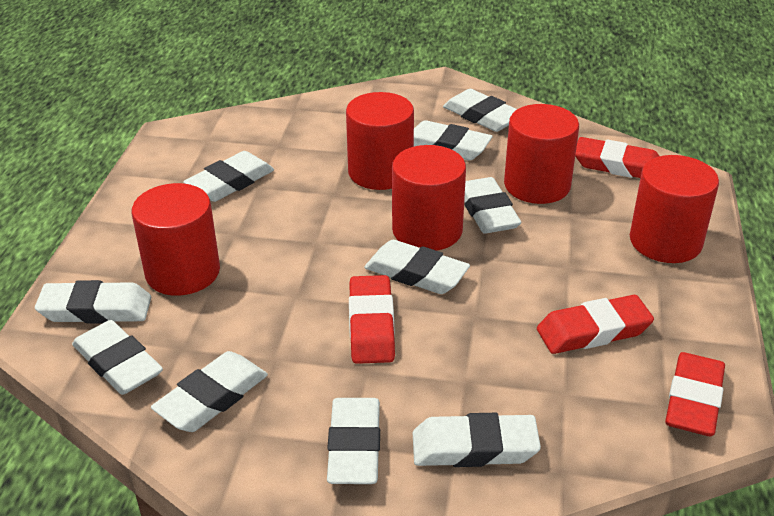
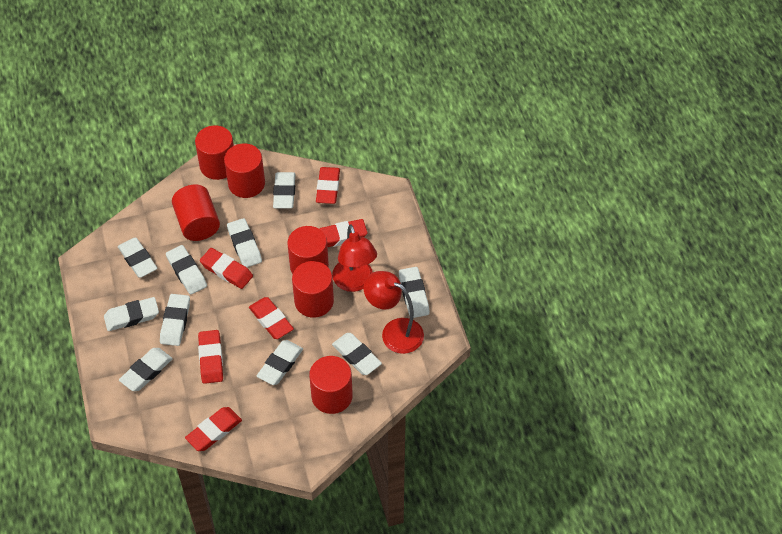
red cylinder: 5 -> 6
red eraser: 4 -> 6
red lamp: 0 -> 2

